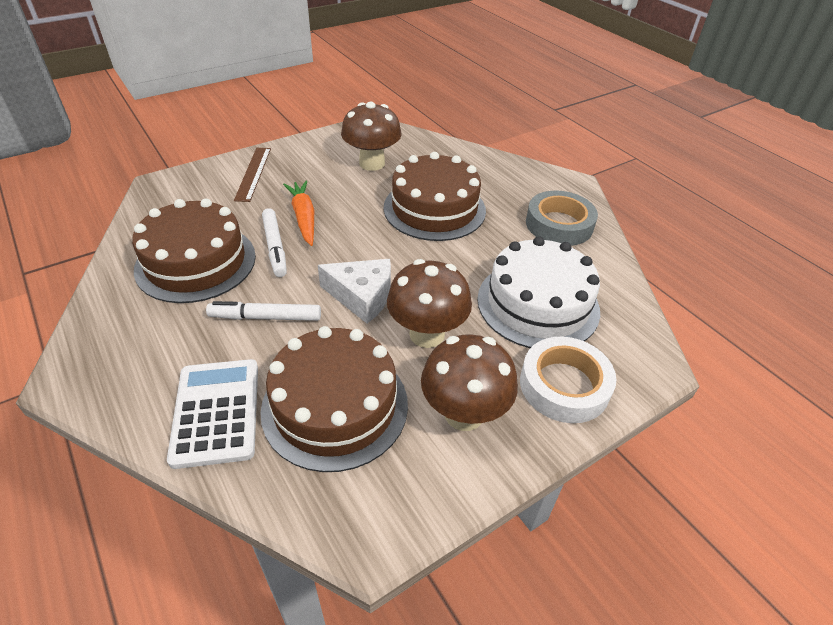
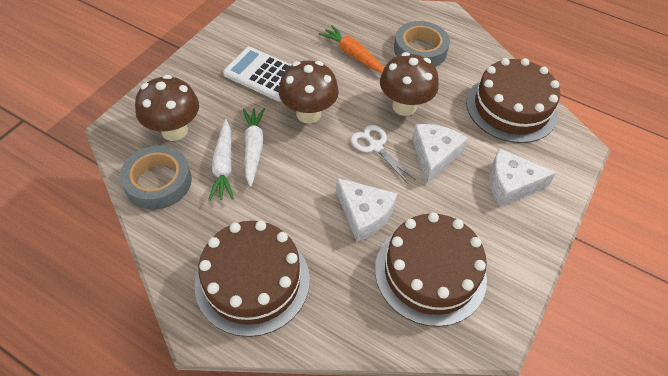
brown ruler: 1 -> 0
grey tape: 1 -> 2
white cake: 1 -> 0
white carrot: 0 -> 2
white cheese: 1 -> 3
white marker: 2 -> 0
white scissors: 0 -> 1
white tape: 1 -> 0

